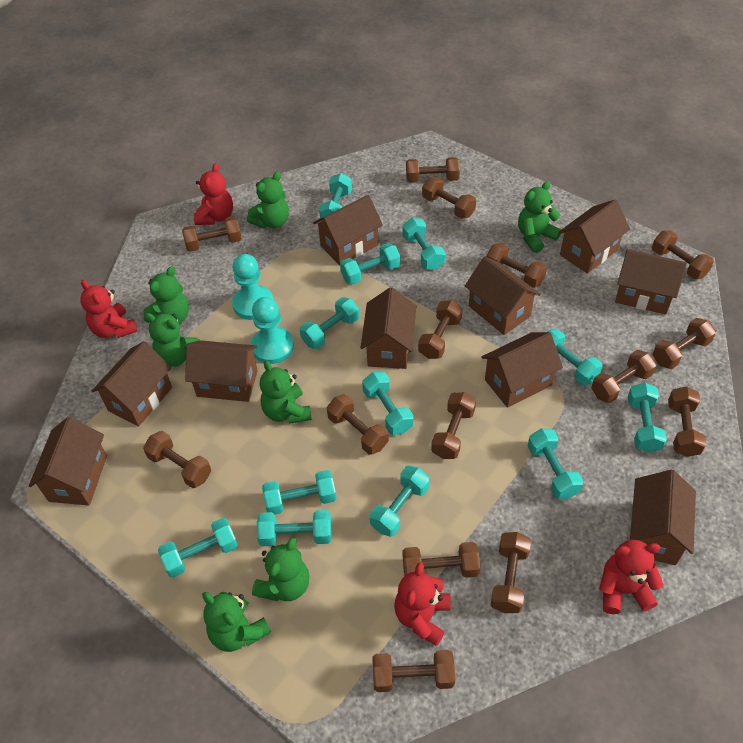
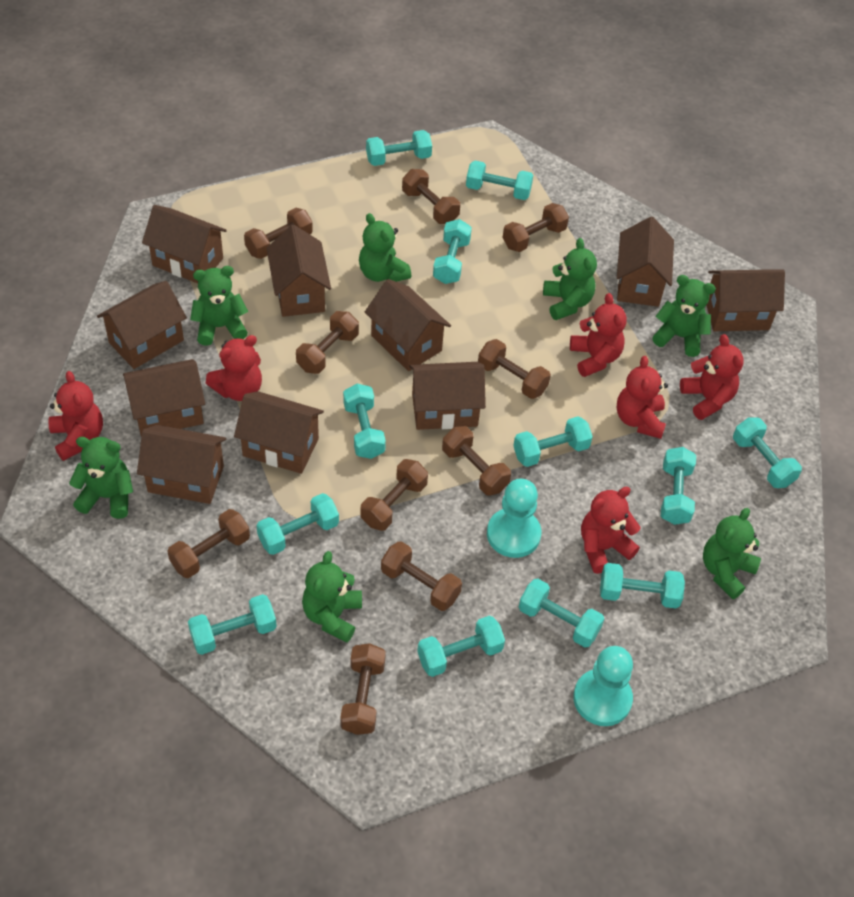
brown dumbbell: 15 -> 10
red teddy bear: 4 -> 6

